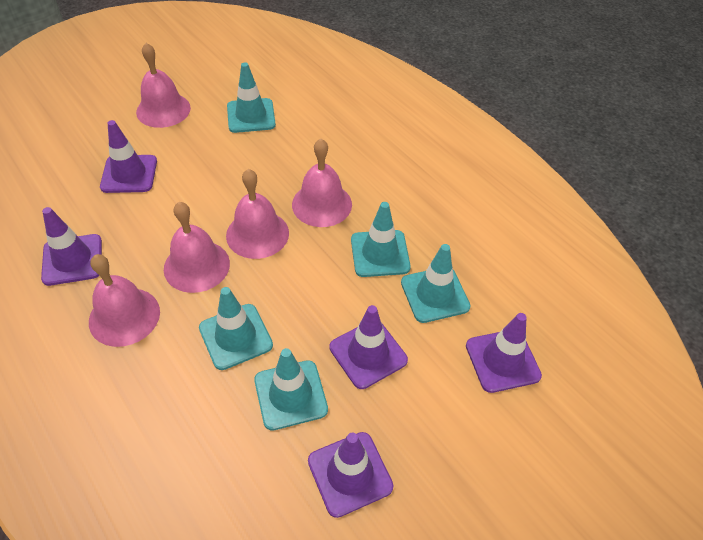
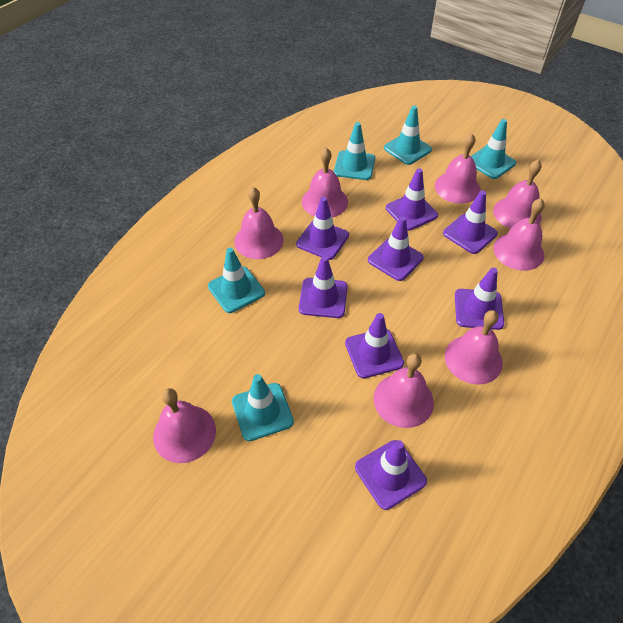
pink bell: 5 -> 8
purple traffic cone: 5 -> 8

